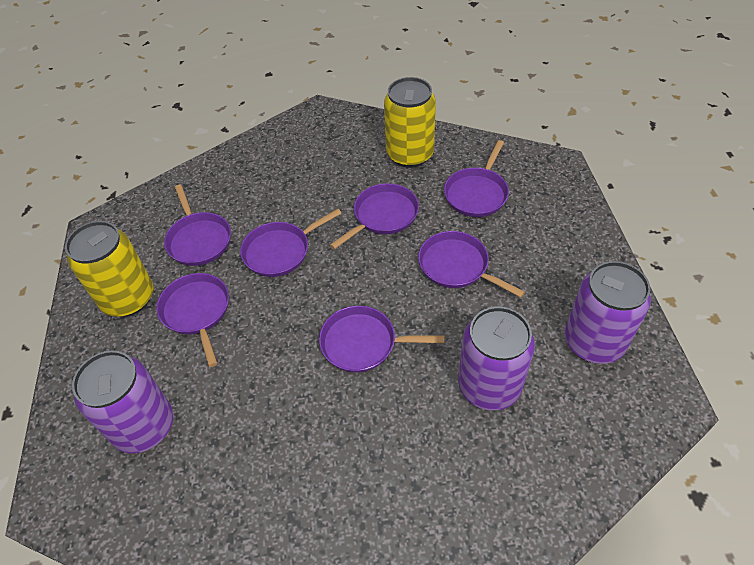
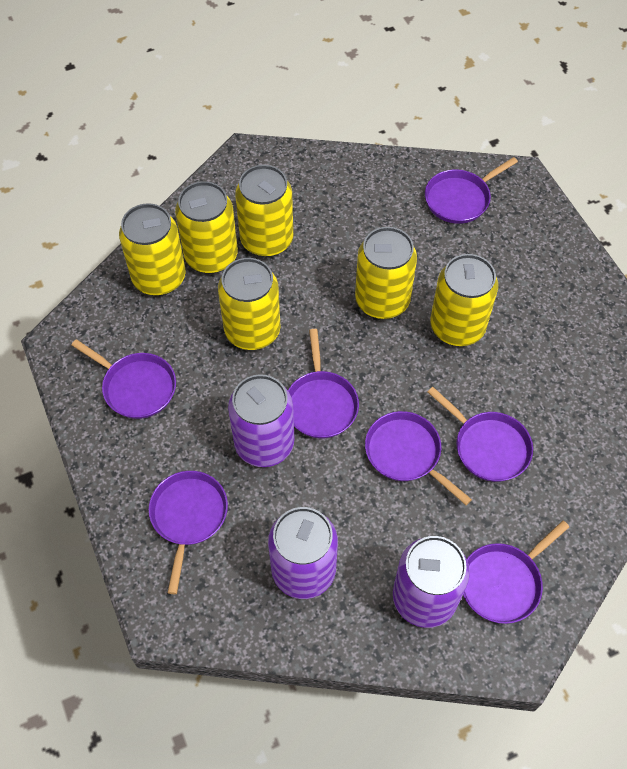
yellow can: 2 -> 6

